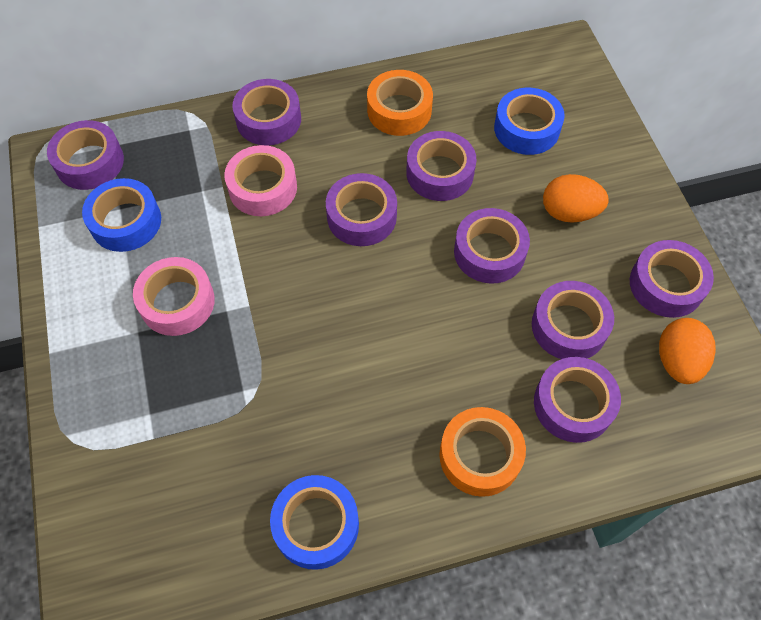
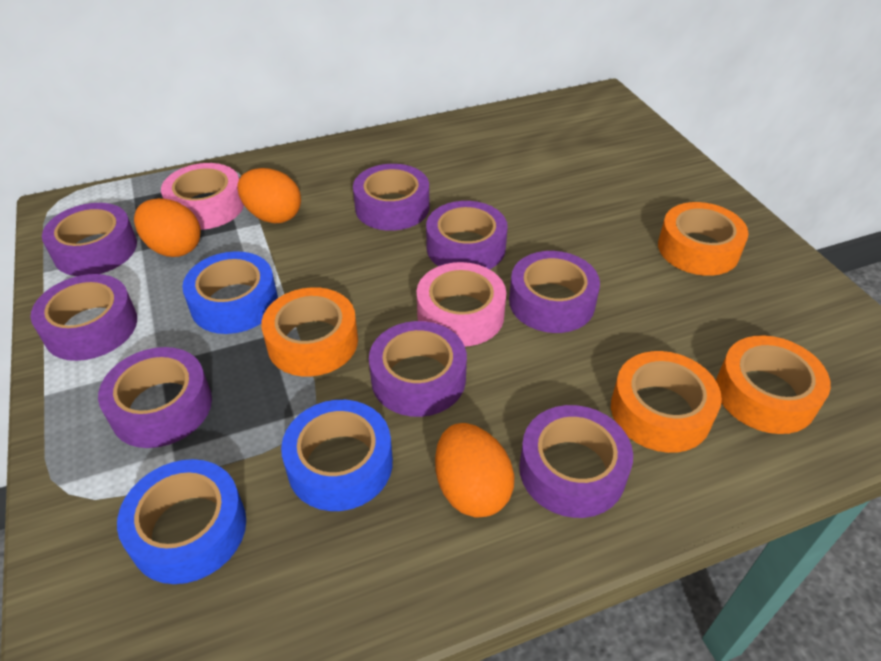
orange egg: 2 -> 3
orange tape: 2 -> 4

